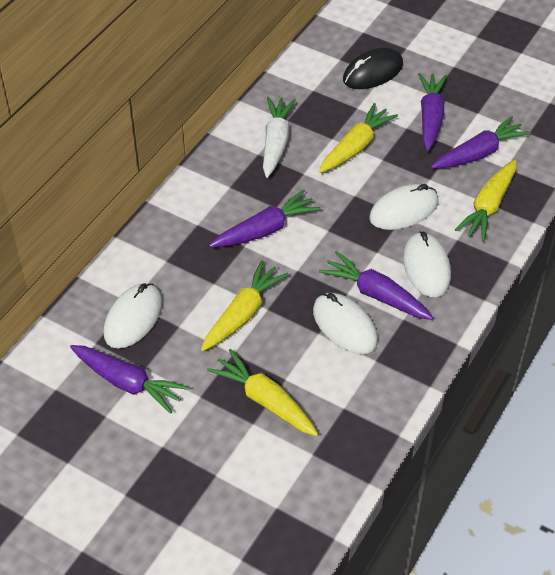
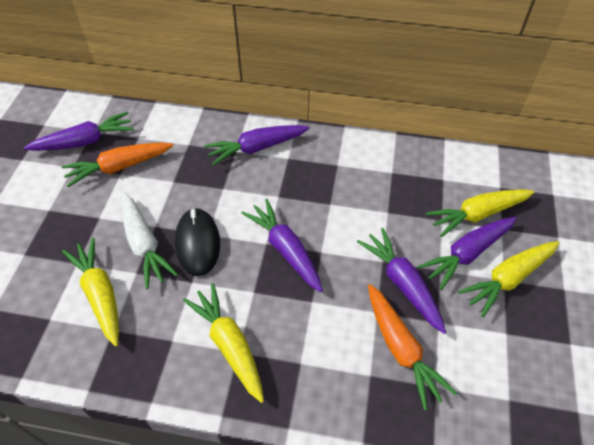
orange carrot: 0 -> 2
white mouse: 4 -> 0

